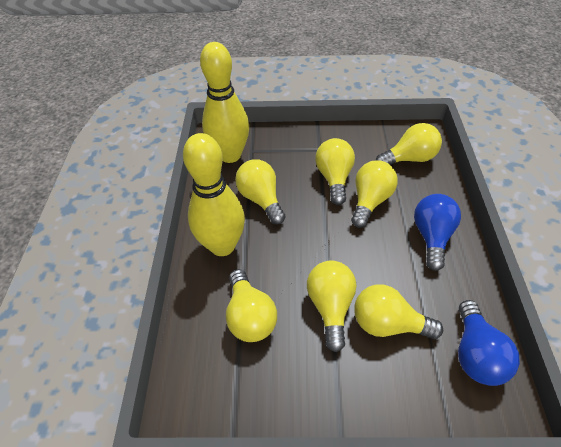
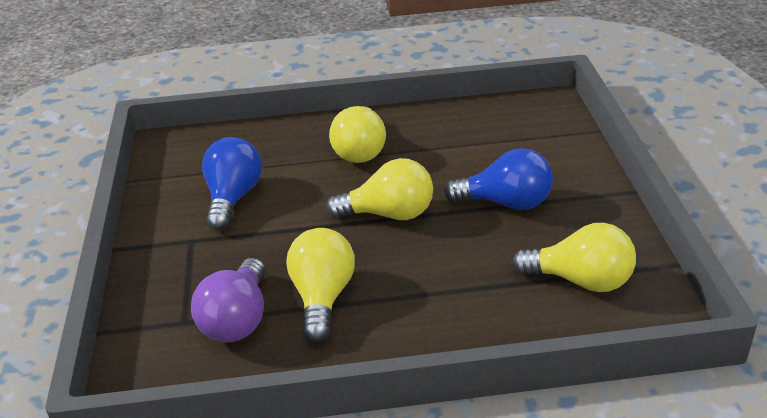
purple light bulb: 0 -> 1
yellow bowling pin: 2 -> 0
yellow light bulb: 7 -> 4

